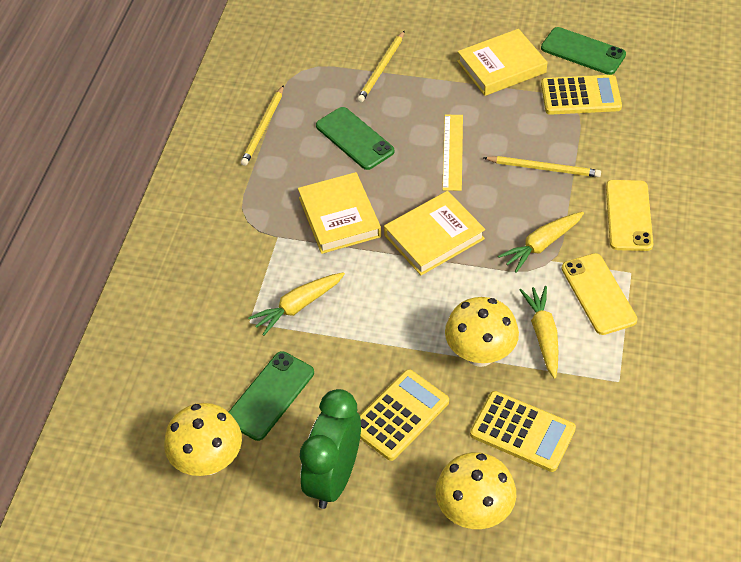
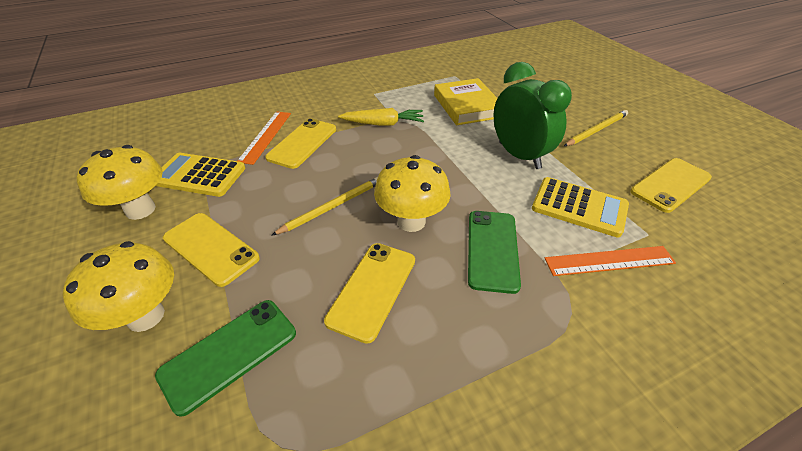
green phone: 3 -> 2
orange ruler: 0 -> 2
yellow book: 3 -> 1
yellow calculator: 3 -> 2
yellow carrot: 3 -> 1
yellow pencil: 3 -> 2
yellow phone: 2 -> 4
yellow ruler: 1 -> 0

